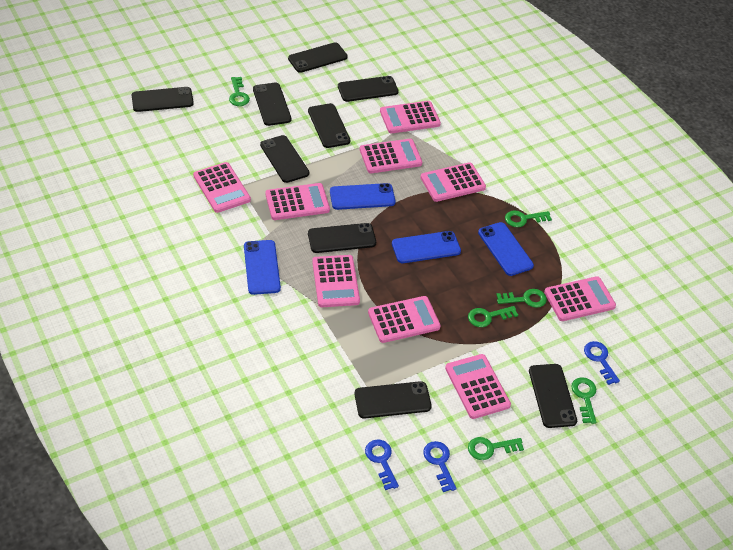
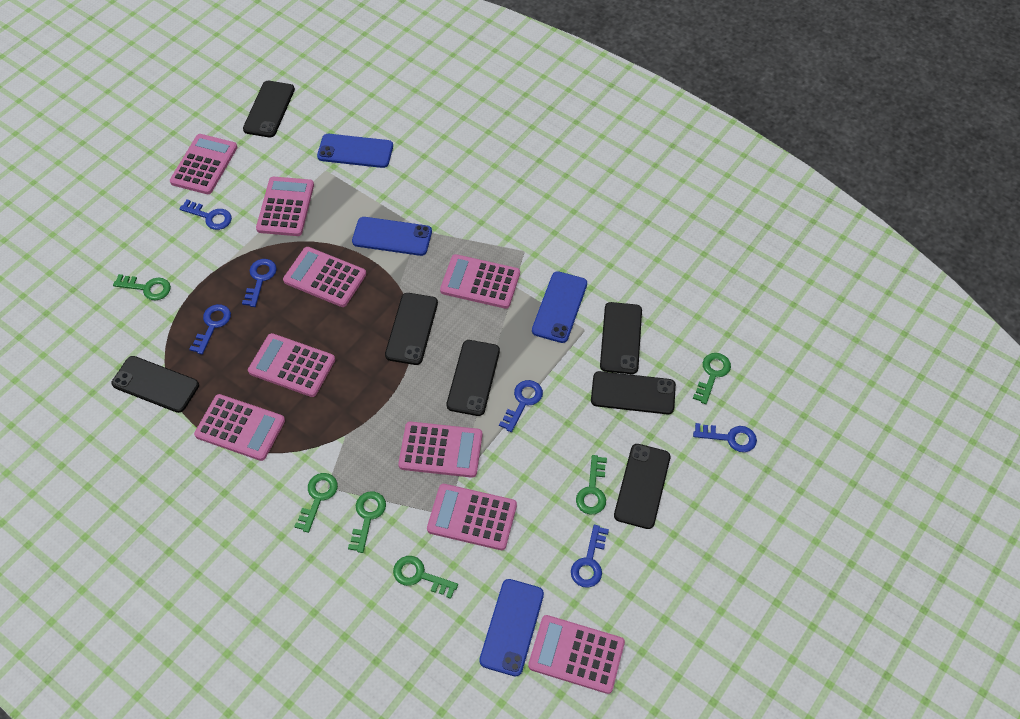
black phone: 9 -> 7
blue key: 3 -> 6

